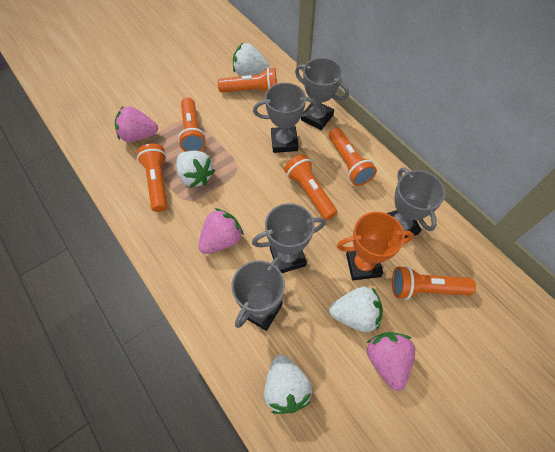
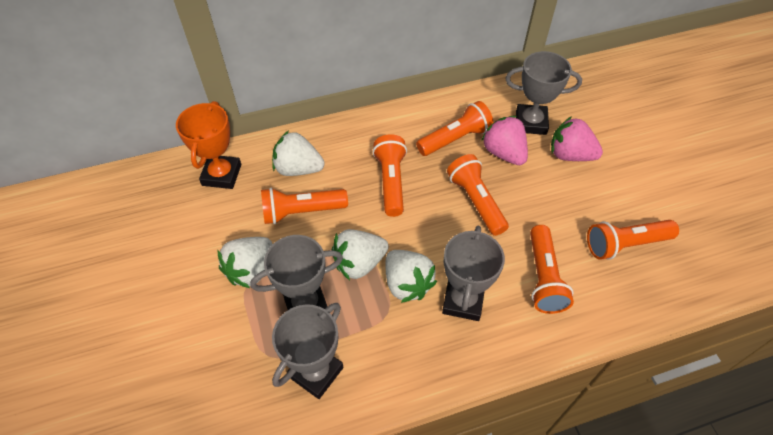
grey trophy: 5 -> 4
pink strawberry: 3 -> 2

